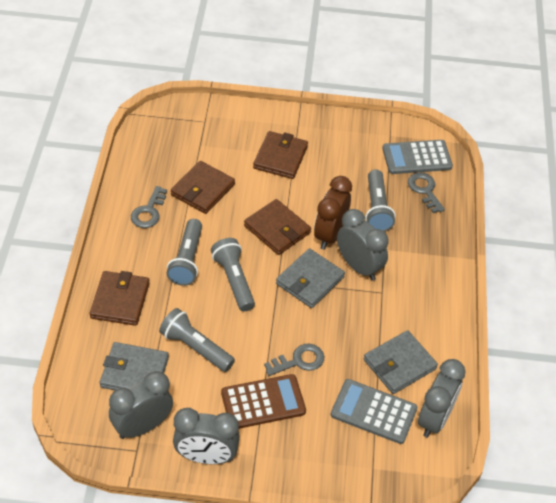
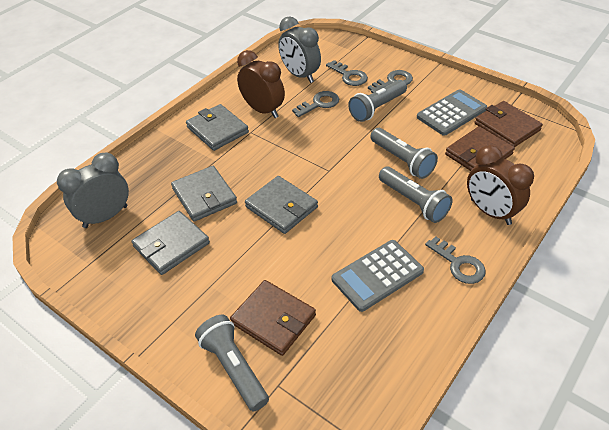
brown calculator: 1 -> 0
brown clock: 1 -> 2
brown wallet: 4 -> 3
grey clock: 4 -> 2
grey key: 3 -> 4
grey wallet: 3 -> 4

